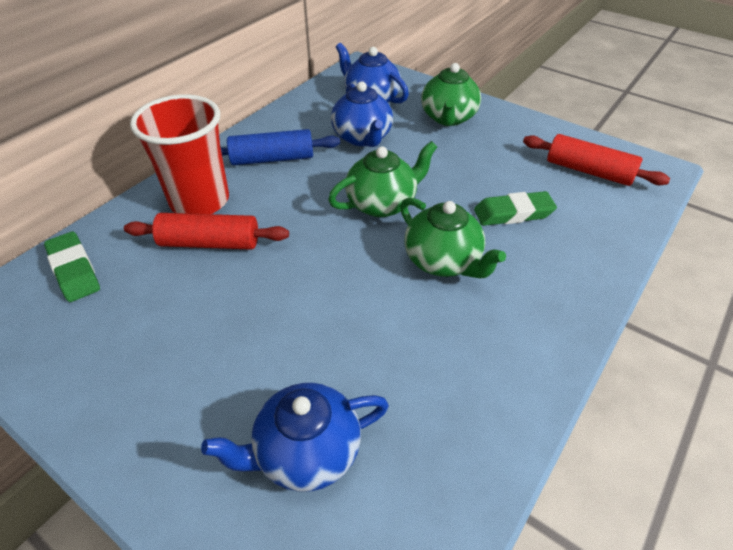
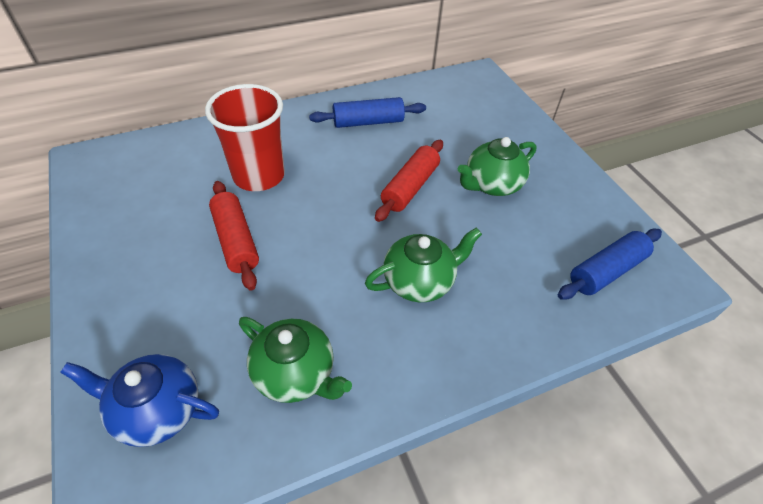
blue rolling pin: 1 -> 2
blue teapot: 3 -> 1
green eraser: 2 -> 0

